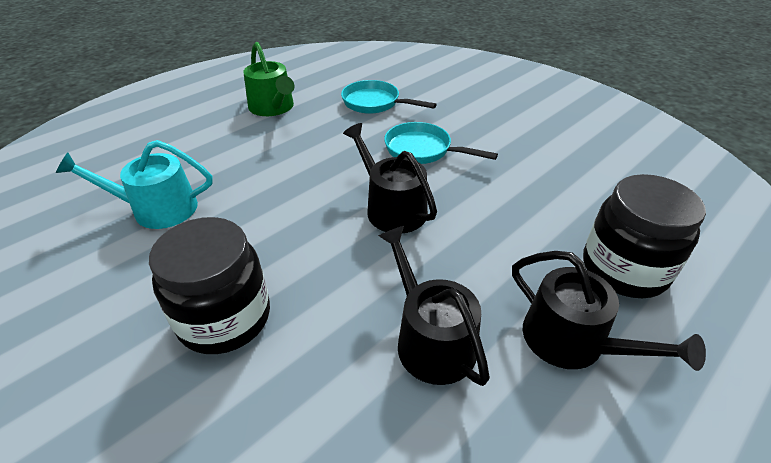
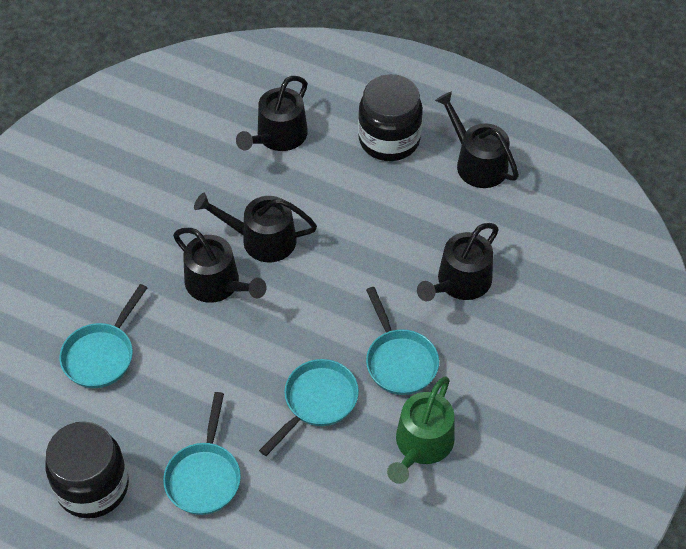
black watering can: 3 -> 5
turquoise pan: 2 -> 4
turquoise watering can: 1 -> 0

